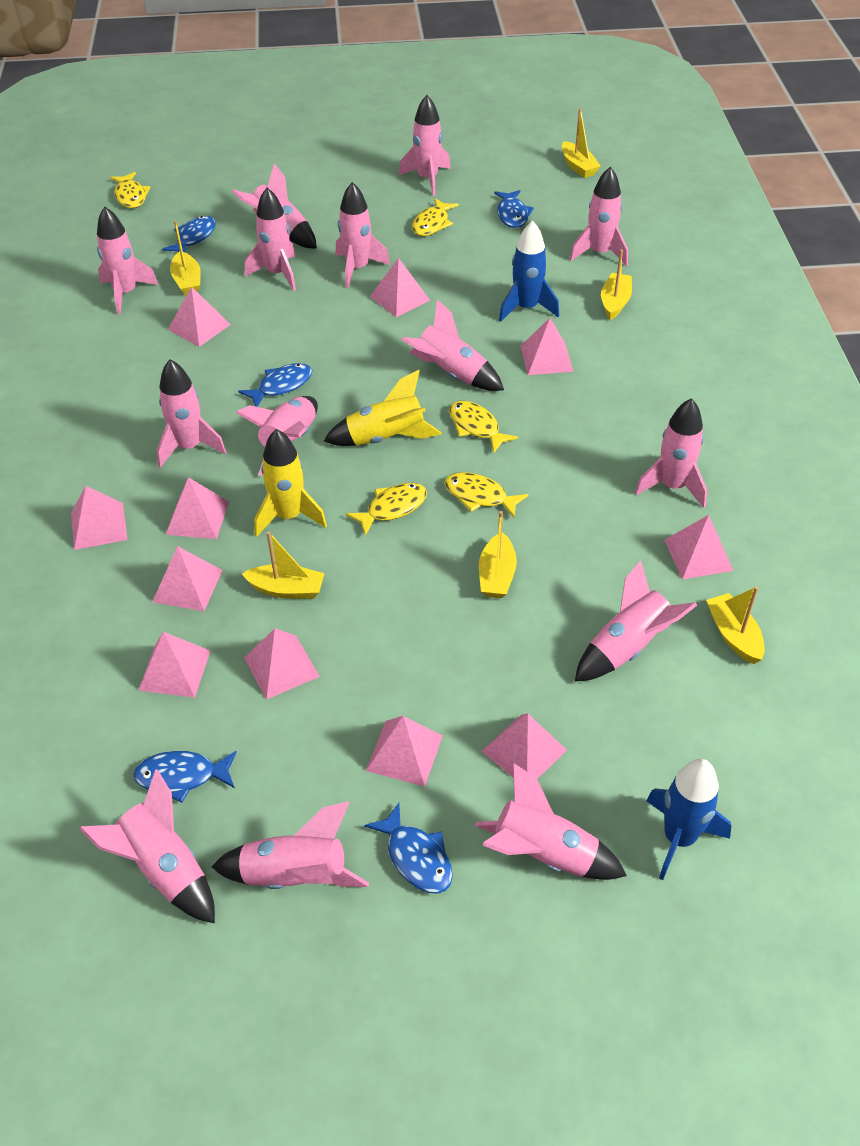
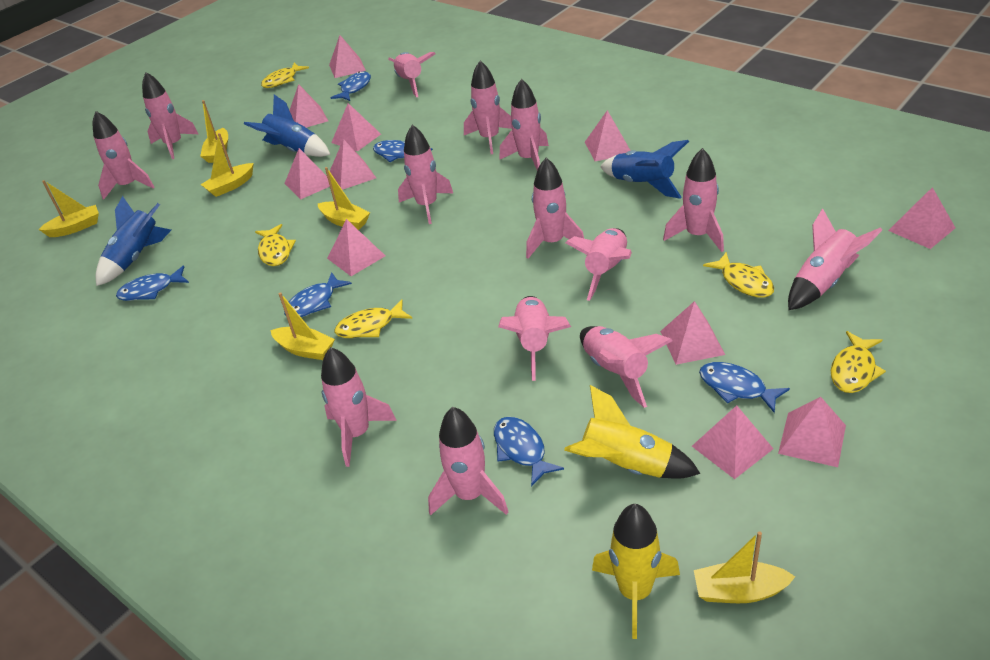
blue fish: 5 -> 6
blue rocket: 2 -> 3

